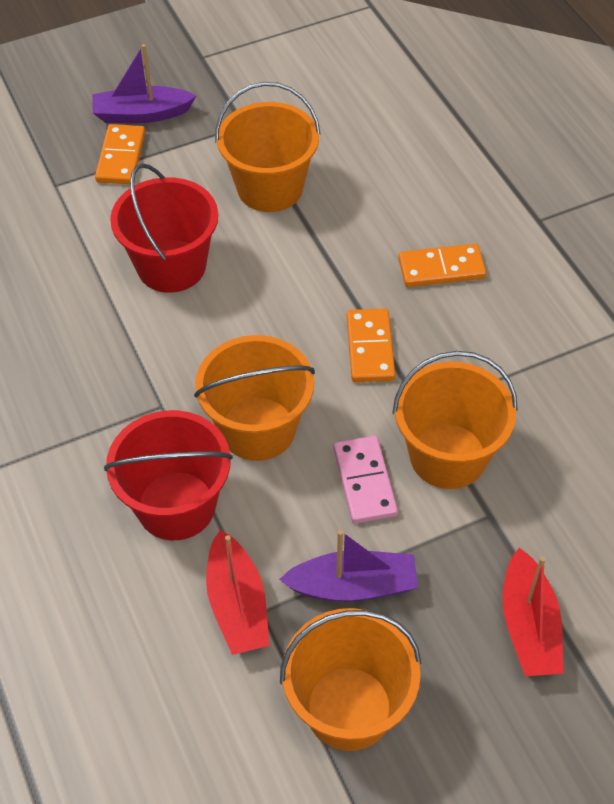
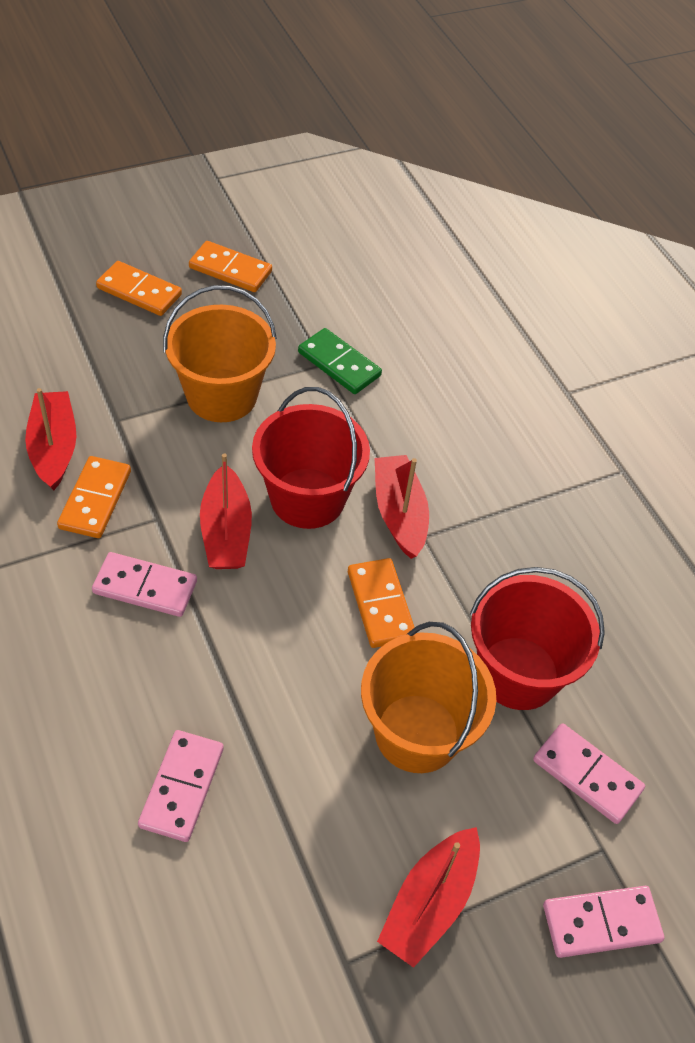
green domino: 0 -> 1
orange bucket: 4 -> 2
orange domino: 3 -> 4
pink domino: 1 -> 4
purple boat: 2 -> 0
red boat: 2 -> 4

